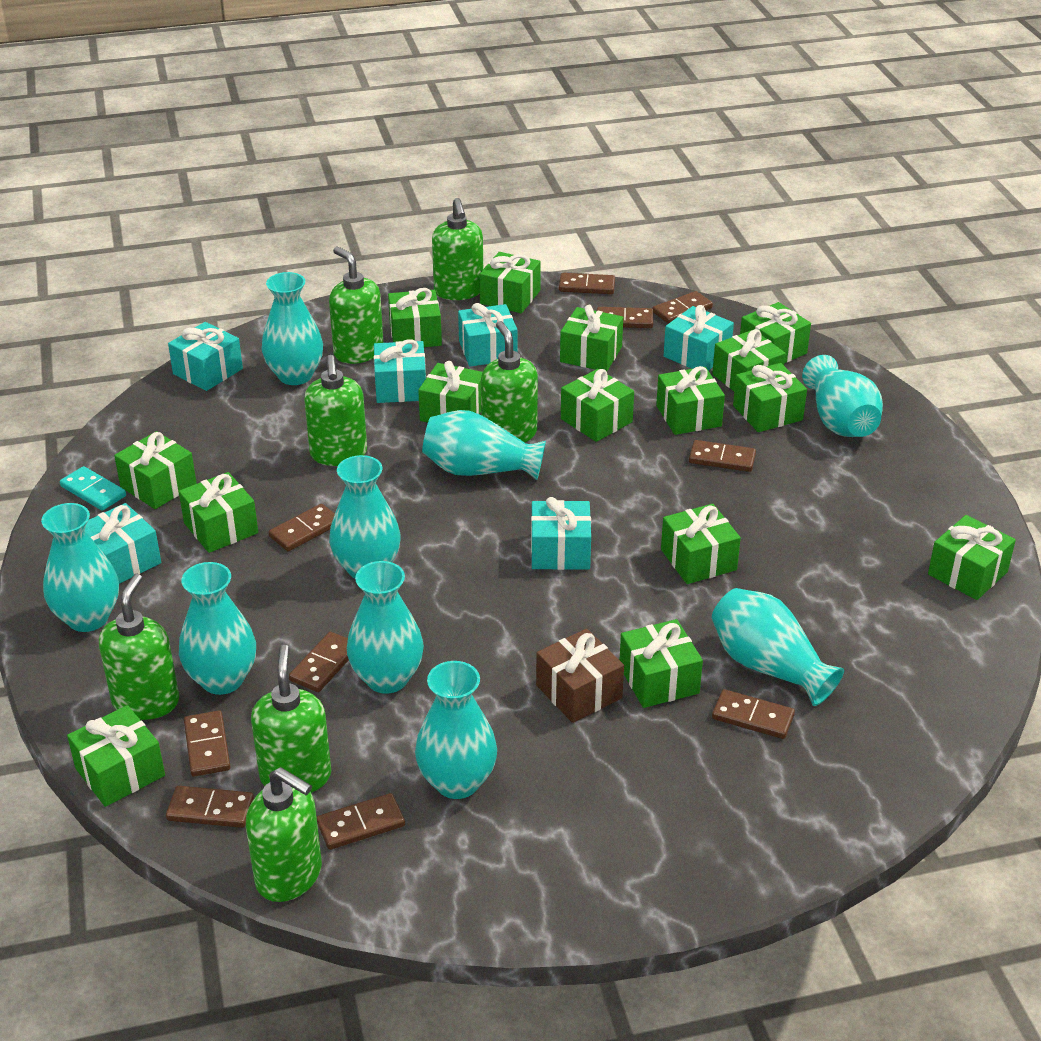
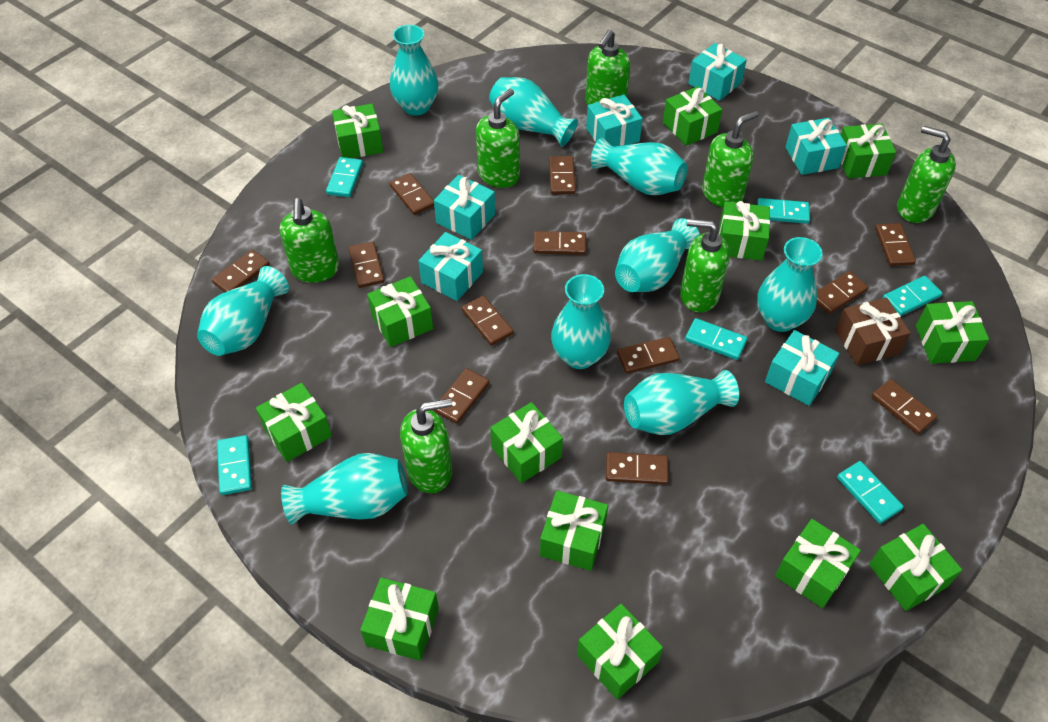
brown domino: 10 -> 12
green gift: 15 -> 13
turquoise domino: 1 -> 6

